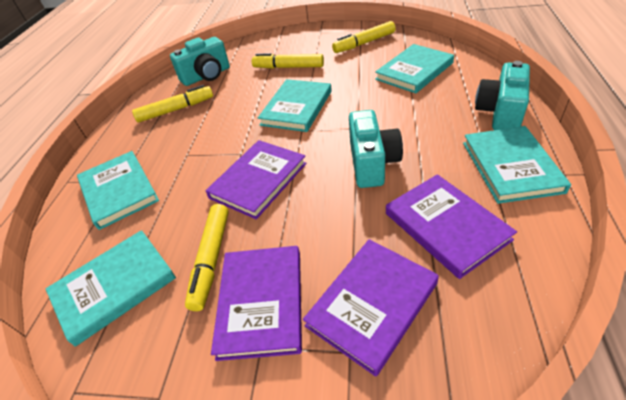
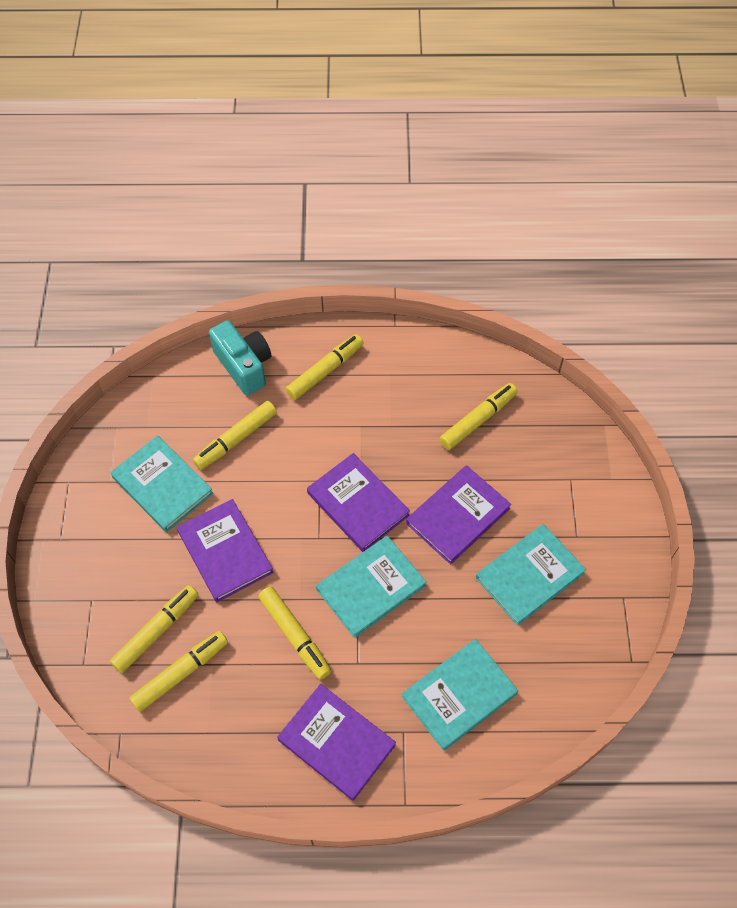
turquoise book: 5 -> 4
turquoise camera: 3 -> 1
yellow marker: 4 -> 6

